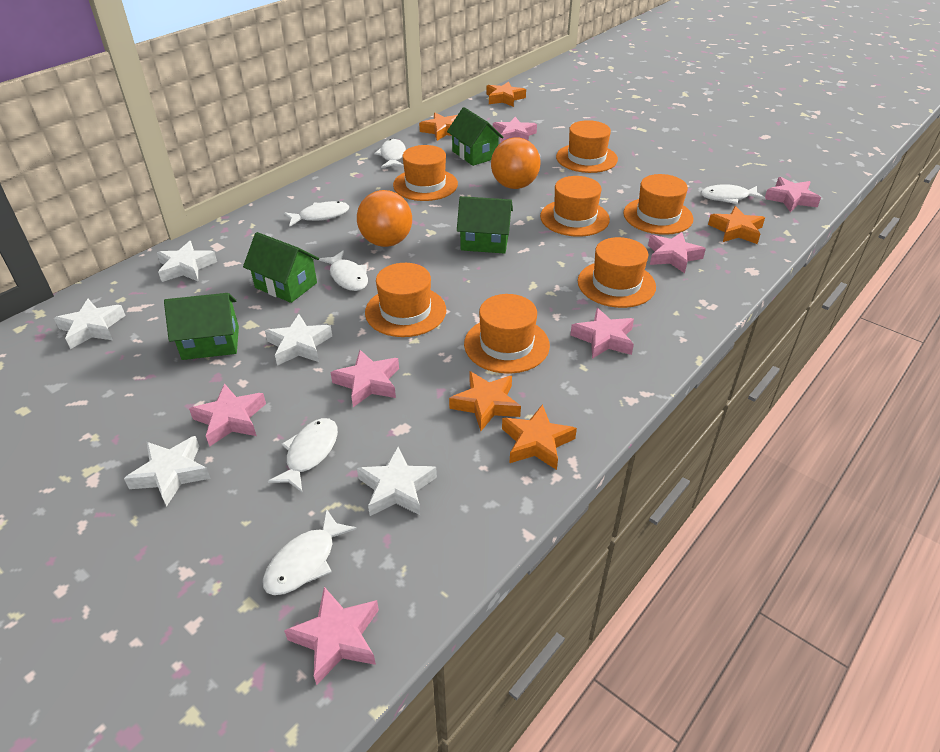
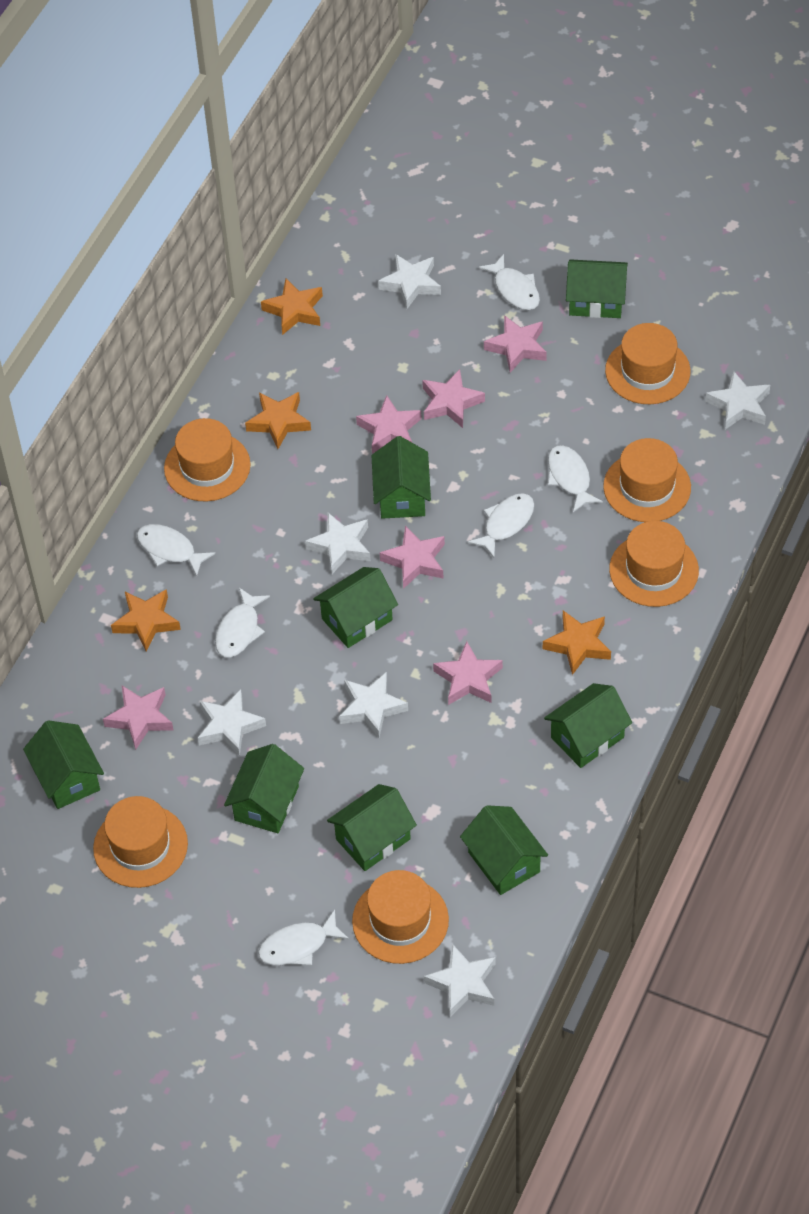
green house: 4 -> 8
orange ball: 2 -> 0
orange hat: 7 -> 6
orange star: 5 -> 4
pink star: 7 -> 6
white star: 5 -> 6

